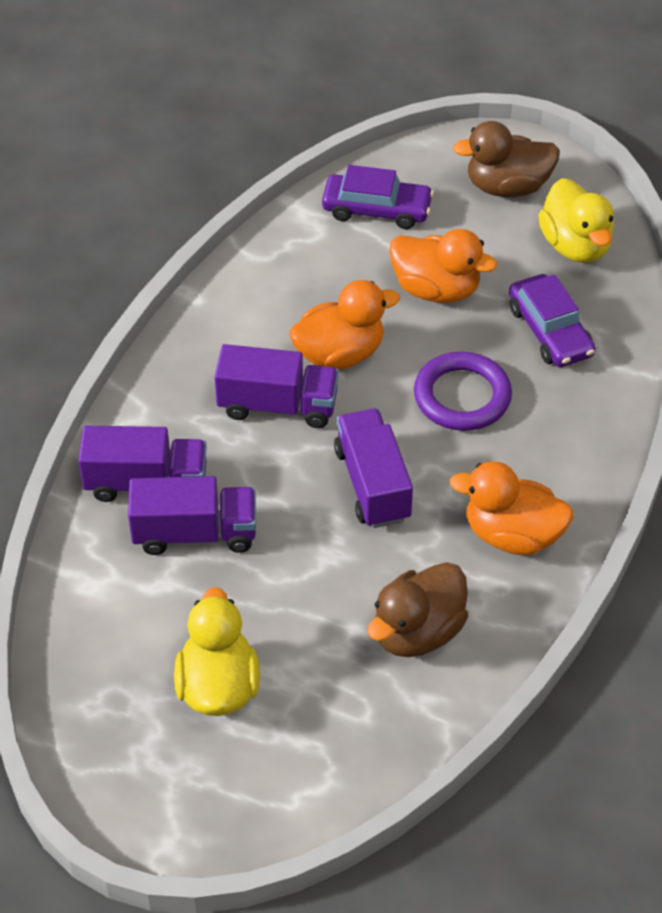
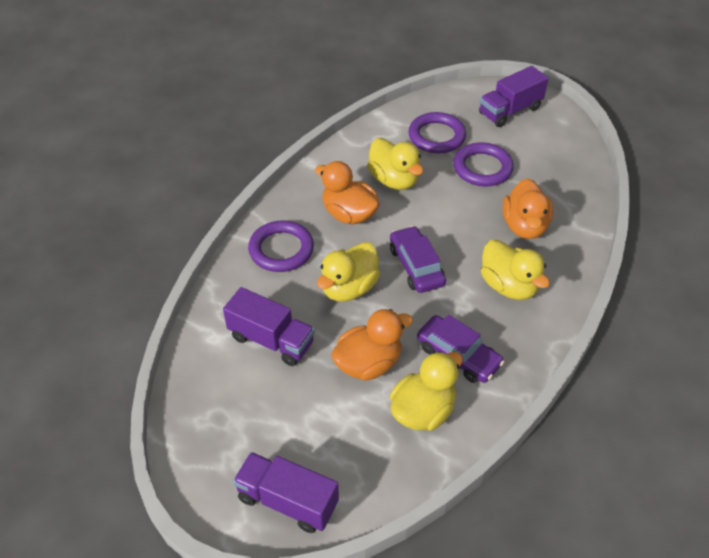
brown duck: 2 -> 0
purple ring: 1 -> 3
purple truck: 4 -> 3
yellow duck: 2 -> 4

